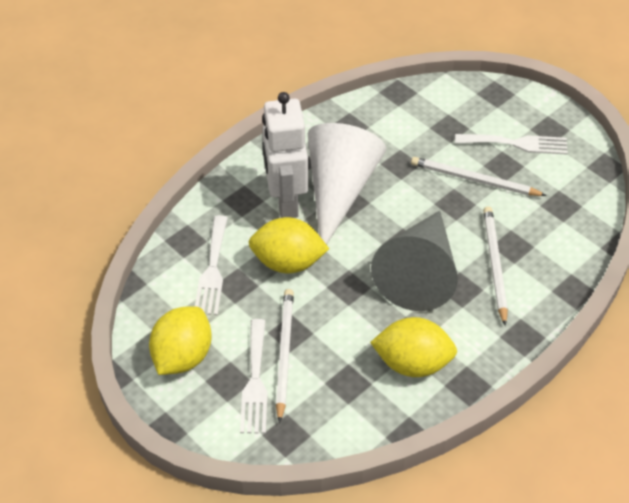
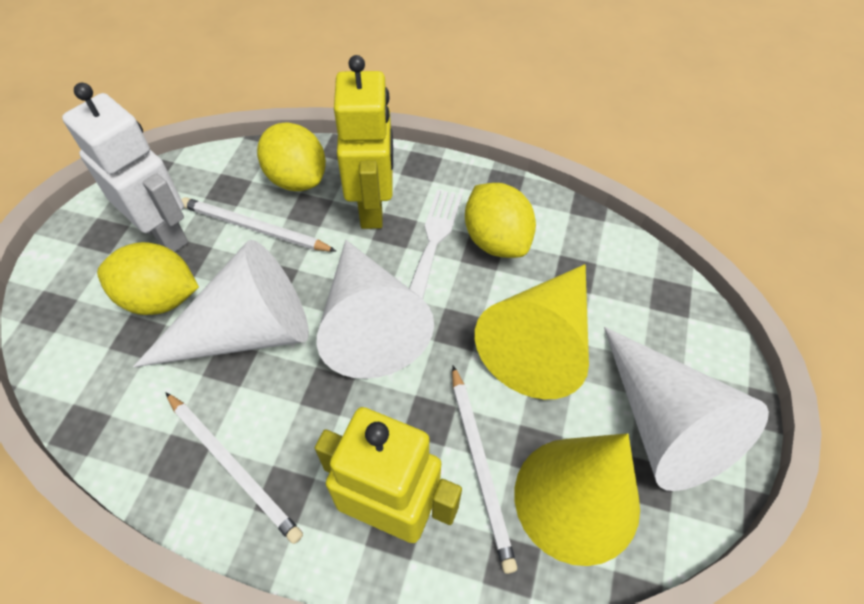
grey cone: 1 -> 0
white cone: 1 -> 3
white fork: 3 -> 1
yellow cone: 0 -> 2
yellow robot: 0 -> 2

